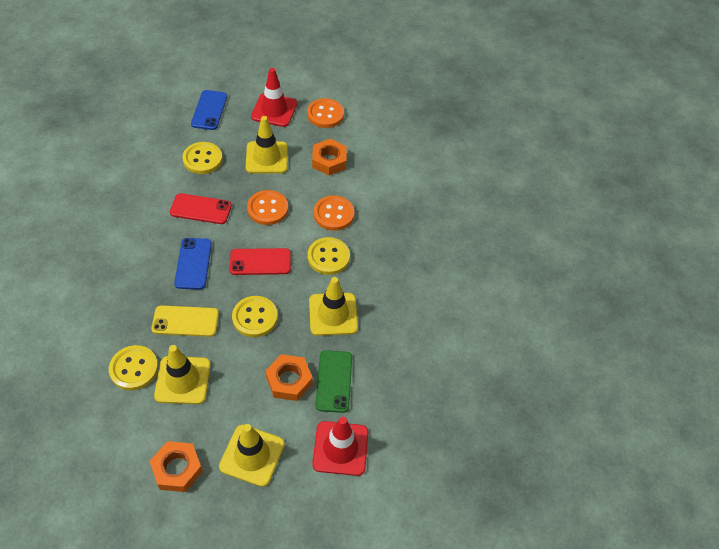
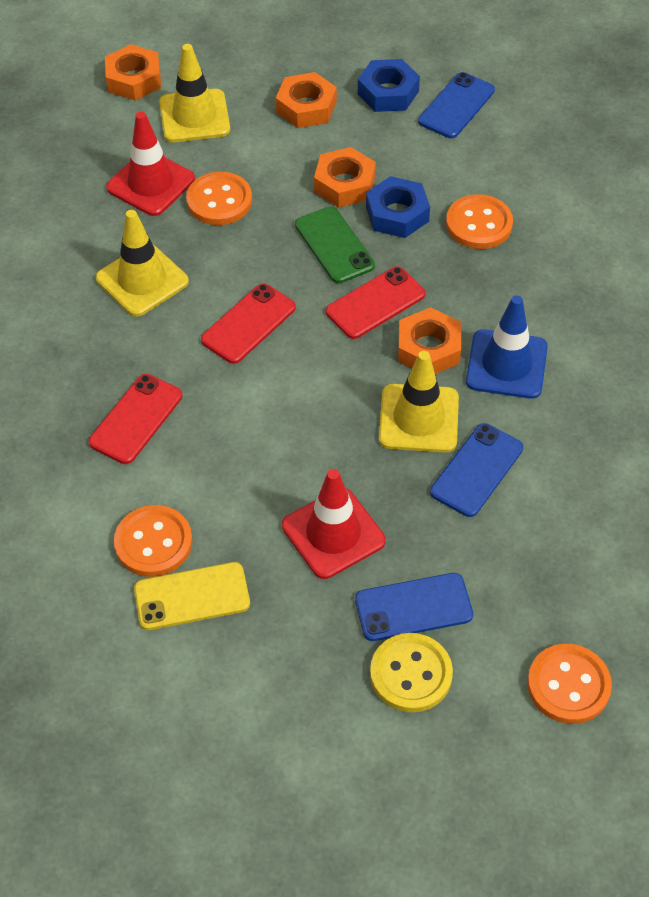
blue nut: 0 -> 2
blue phone: 2 -> 3
blue traffic cone: 0 -> 1
orange button: 3 -> 4
orange nut: 3 -> 4
red phone: 2 -> 3
yellow button: 4 -> 1
yellow traffic cone: 4 -> 3

